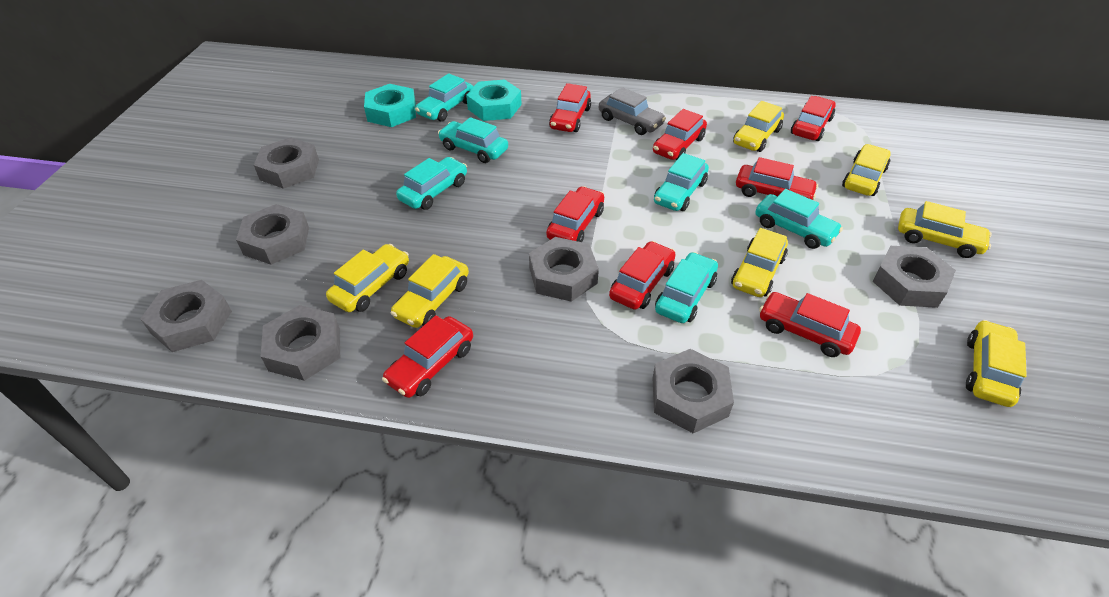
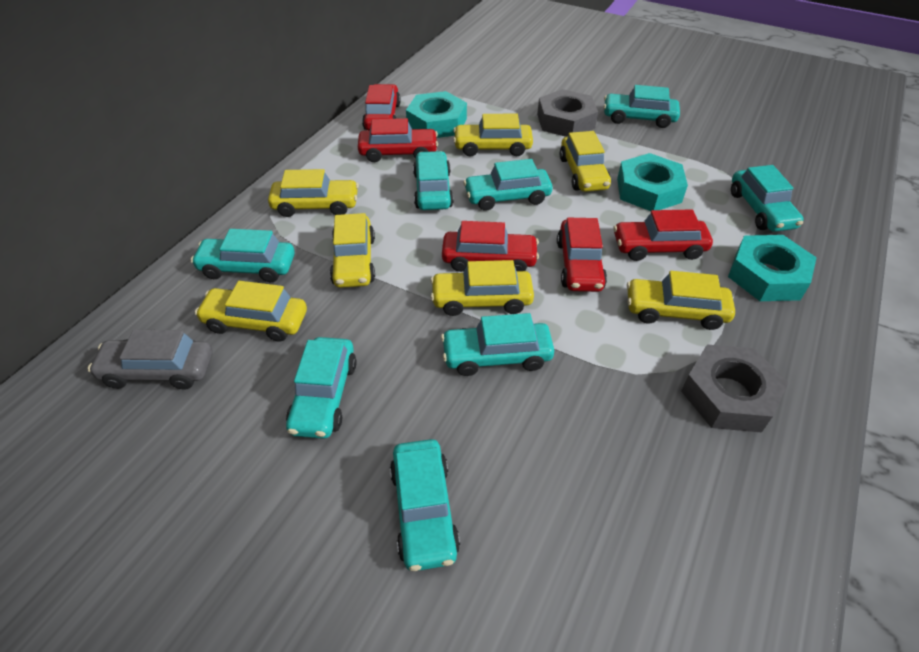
grey nut: 7 -> 2
red car: 8 -> 5
turquoise car: 6 -> 8
turquoise nut: 2 -> 3

